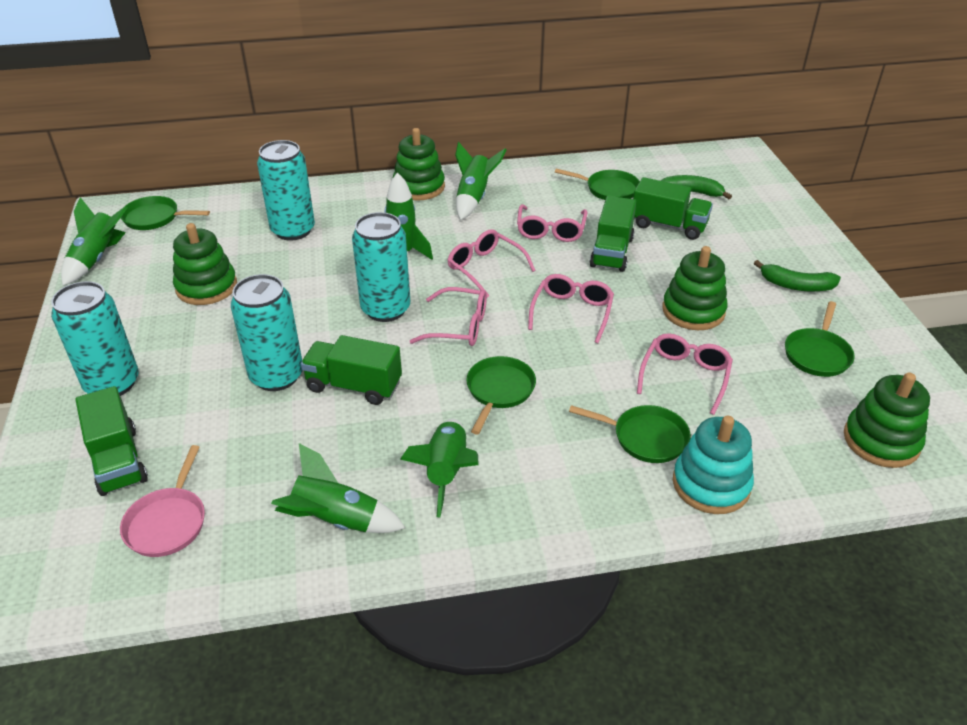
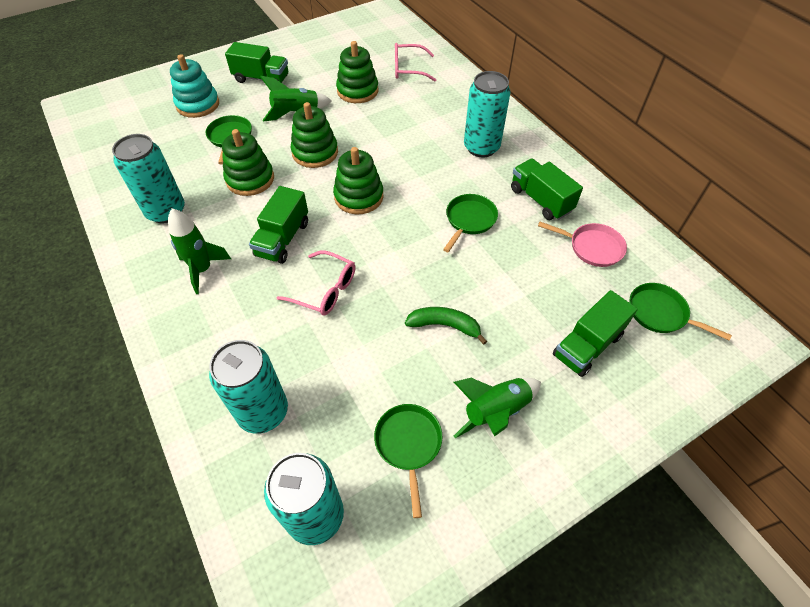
green banana: 2 -> 1
green pan: 5 -> 4
green rocket: 5 -> 3
pink glasses: 5 -> 2

